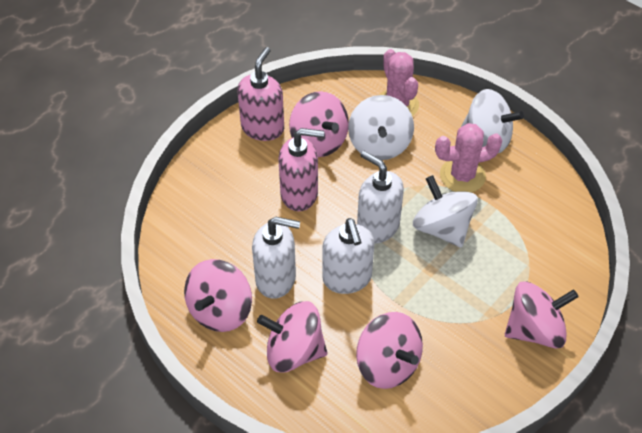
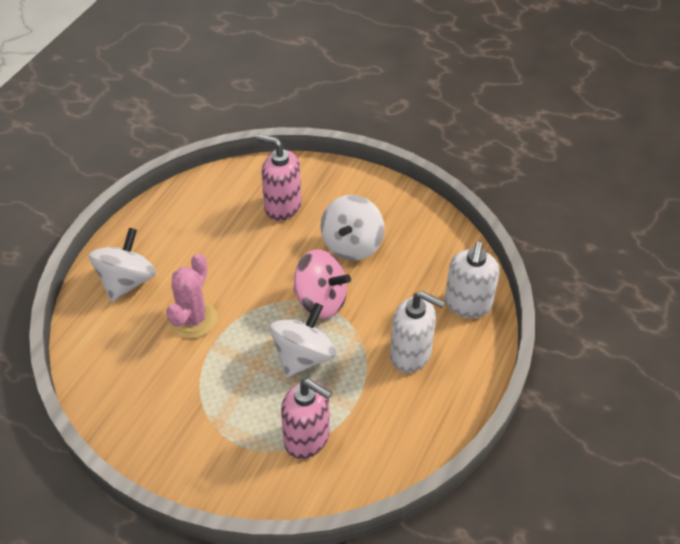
pink cactus: 2 -> 1
pink spinning top: 5 -> 1
white soap dispenser: 3 -> 2

